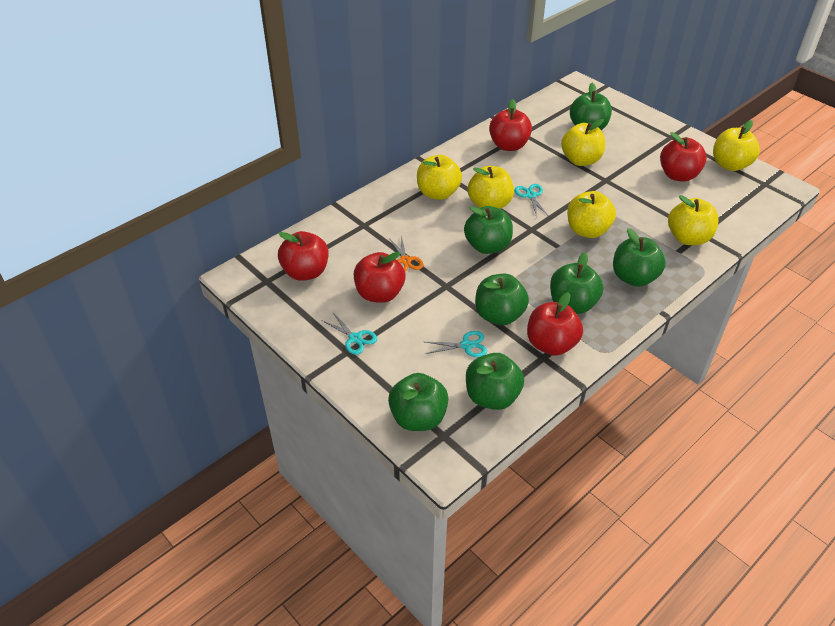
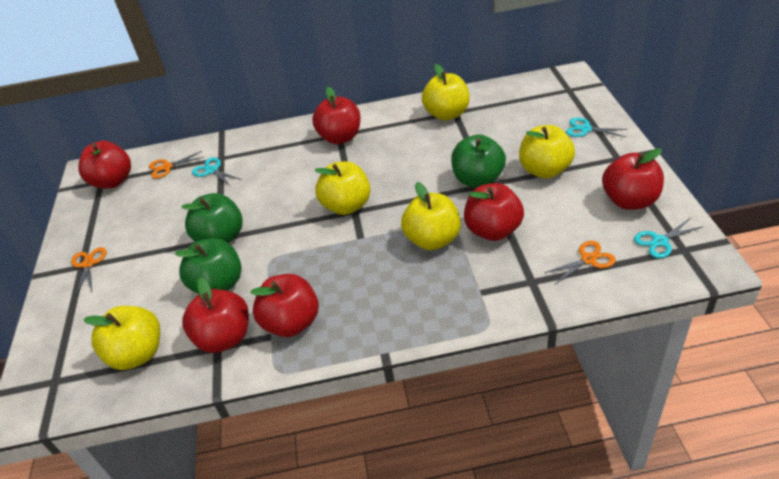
green apple: 7 -> 3
orange scissors: 1 -> 3
red apple: 5 -> 6
yellow apple: 6 -> 5

